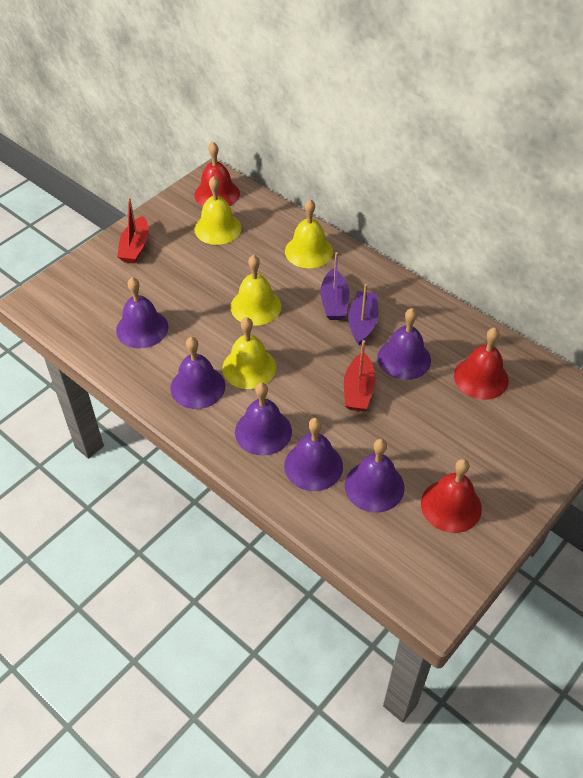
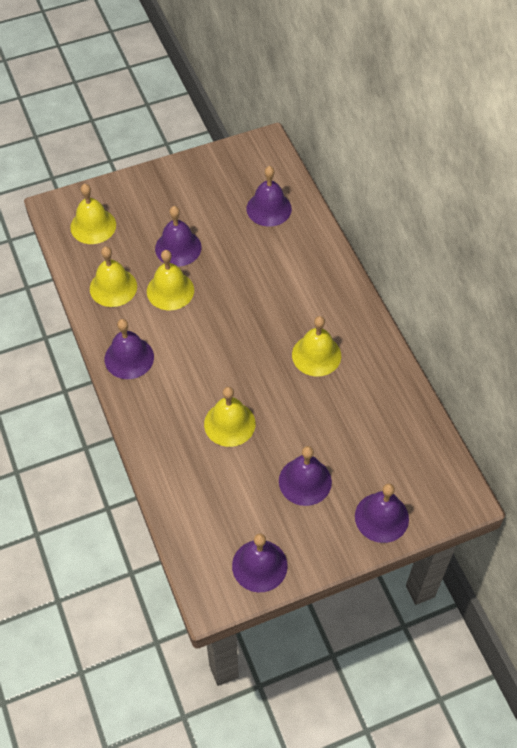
purple boat: 2 -> 0
red bell: 3 -> 0
red boat: 2 -> 0
yellow bell: 4 -> 5

